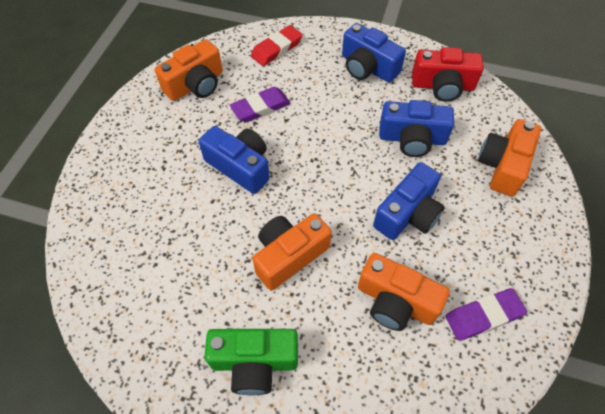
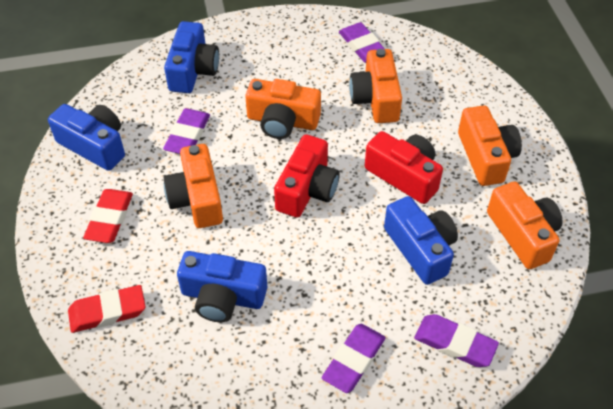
green camera: 1 -> 0
orange camera: 4 -> 5
purple eraser: 2 -> 4
red camera: 1 -> 2
red eraser: 1 -> 2

